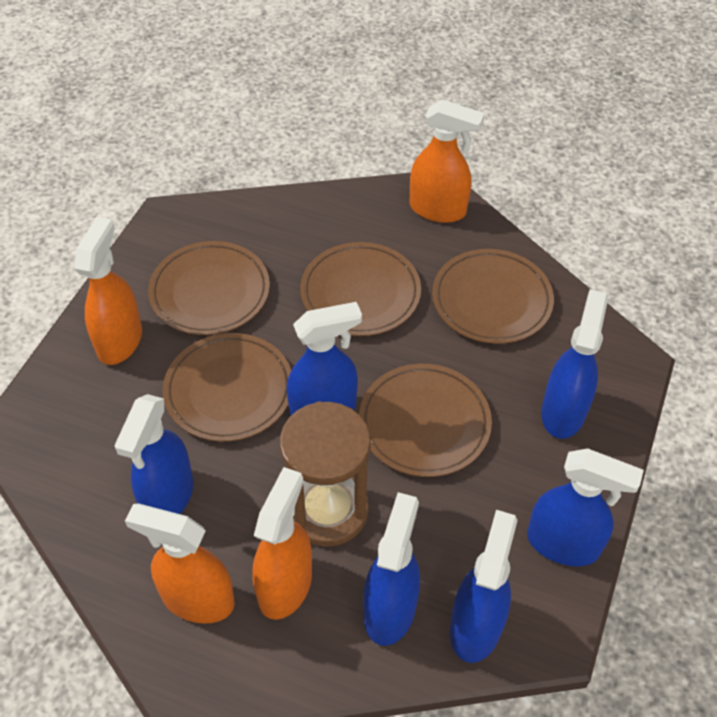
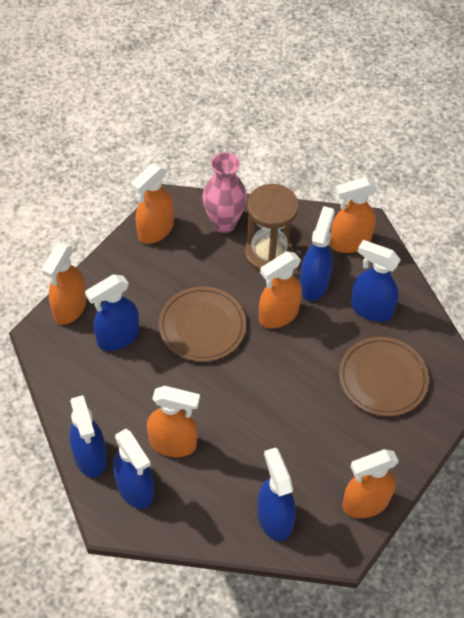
brown plate: 5 -> 2
orange spray bottle: 4 -> 6
pink vase: 0 -> 1

